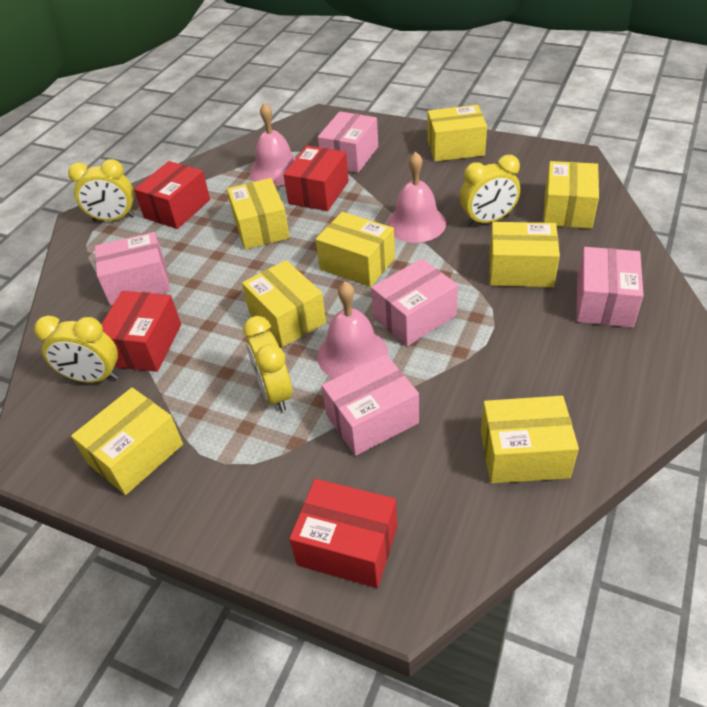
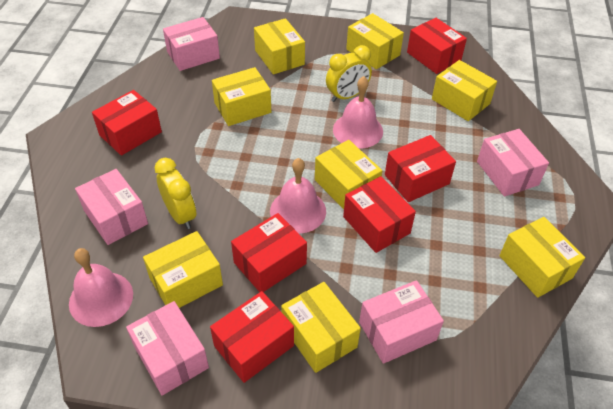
red box: 4 -> 6
yellow clock: 4 -> 2

